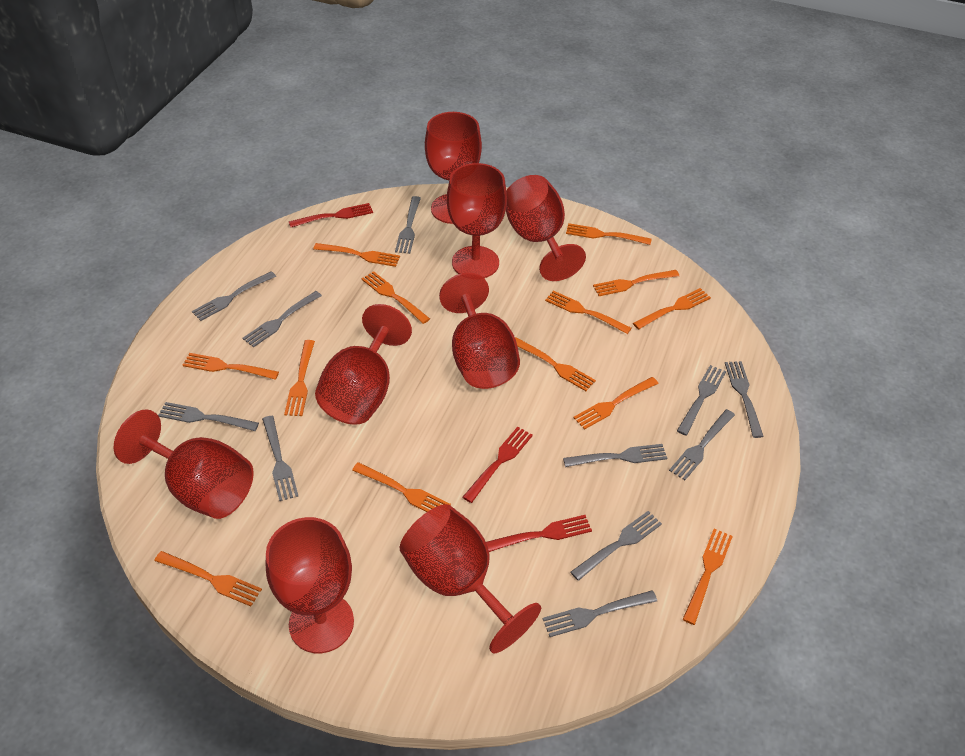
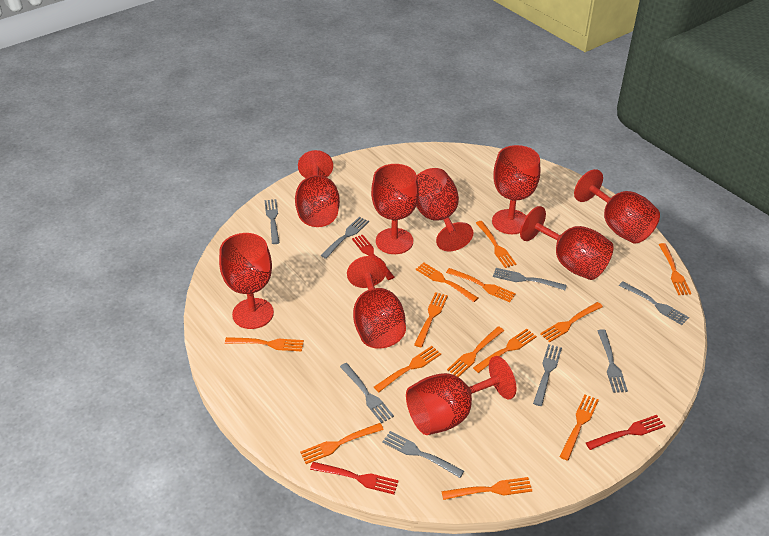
grey fork: 11 -> 8
red goblet: 8 -> 9

